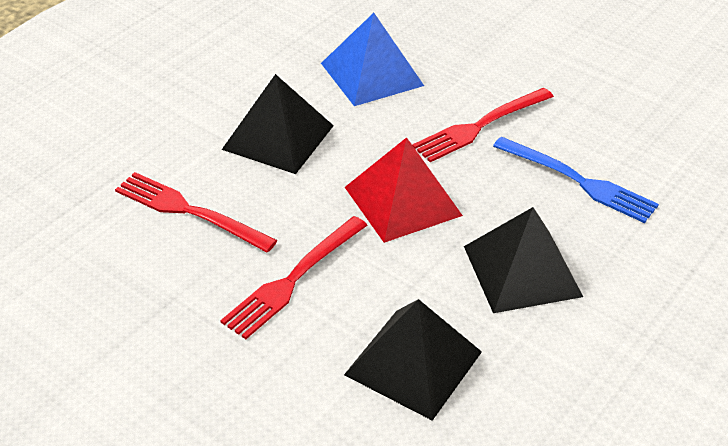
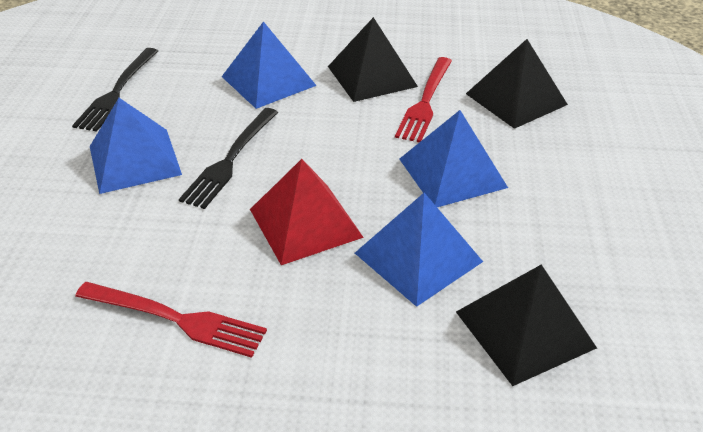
black fork: 0 -> 2
blue fork: 1 -> 0
blue pyramid: 1 -> 4
red fork: 3 -> 2

